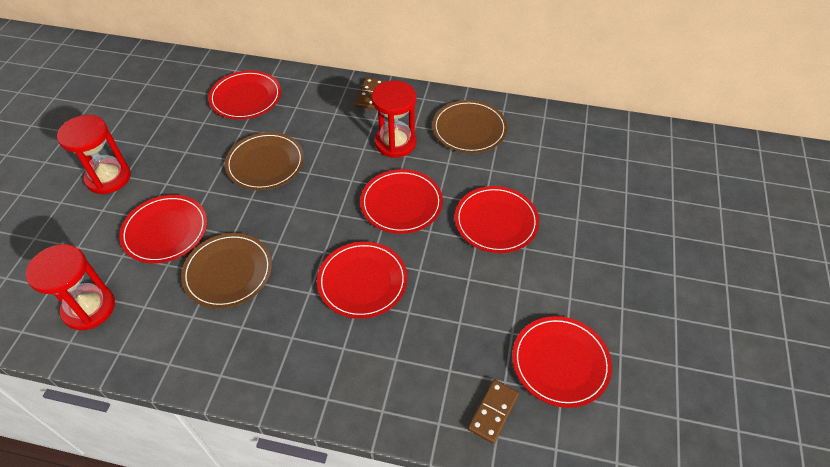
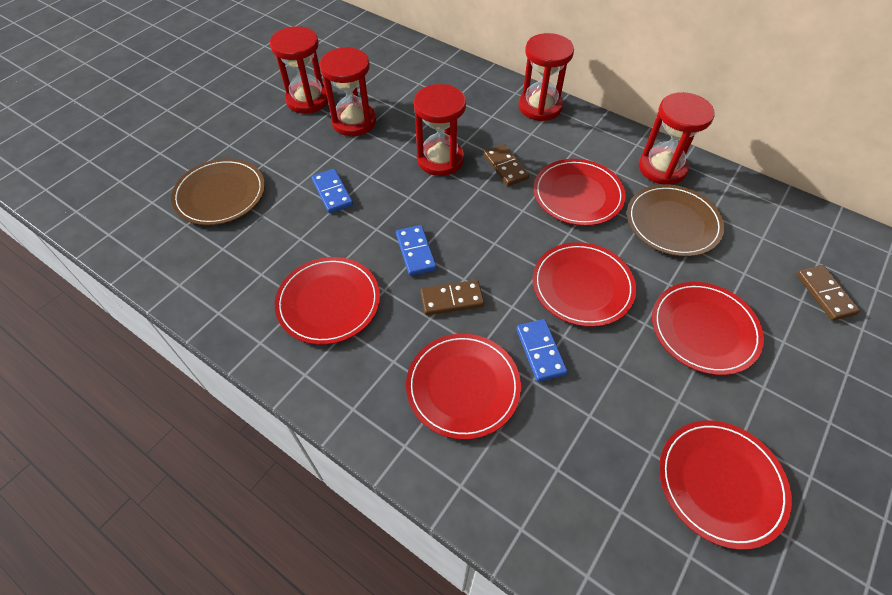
blue domino: 0 -> 3
brown domino: 2 -> 3
brown plate: 3 -> 2
red hourglass: 3 -> 5

